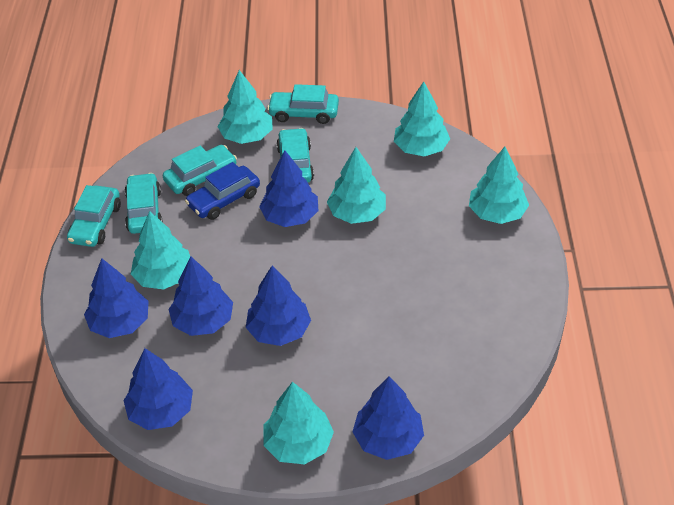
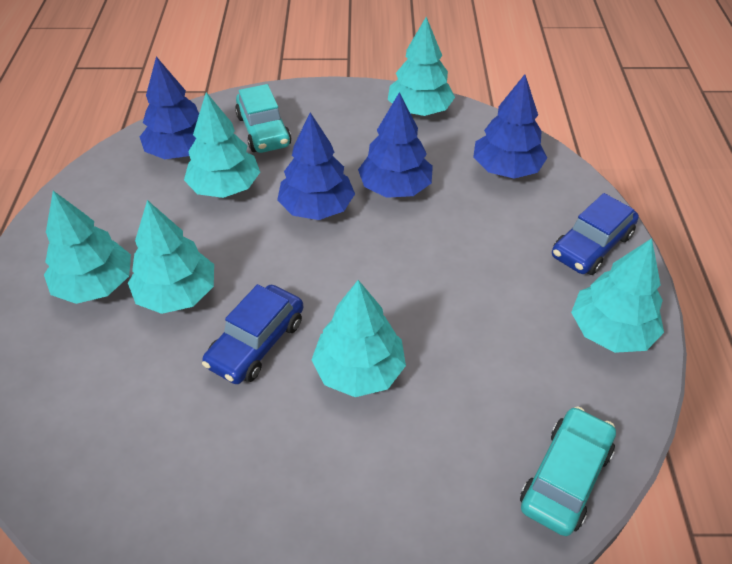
blue car: 1 -> 2
blue tree: 6 -> 4
turquoise car: 5 -> 2

